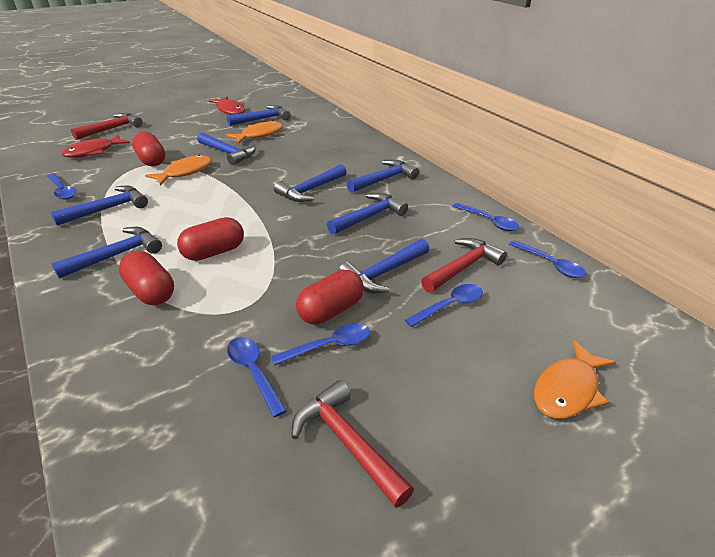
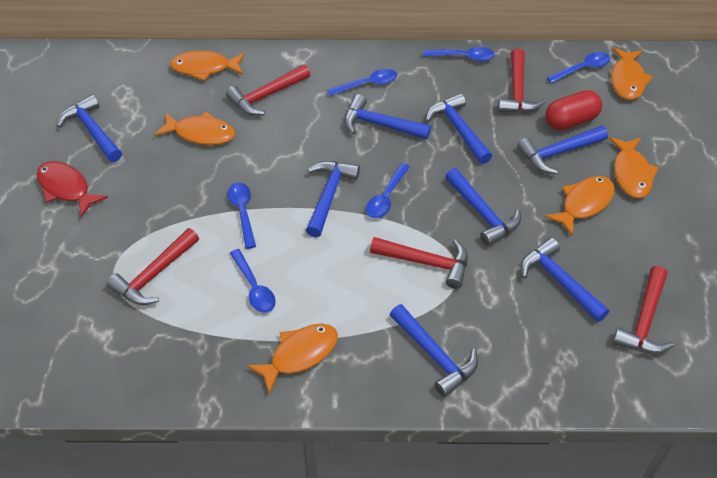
orange fish: 3 -> 6
red capsule: 4 -> 1
red fish: 2 -> 1
red hammer: 3 -> 5

